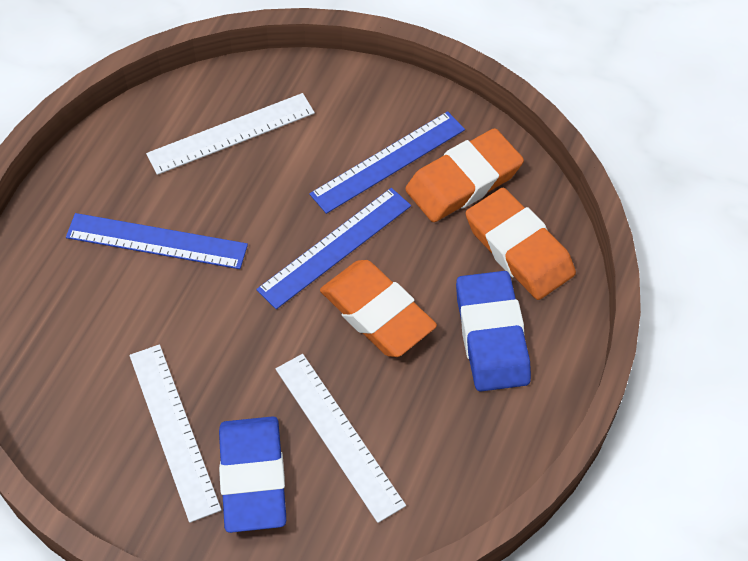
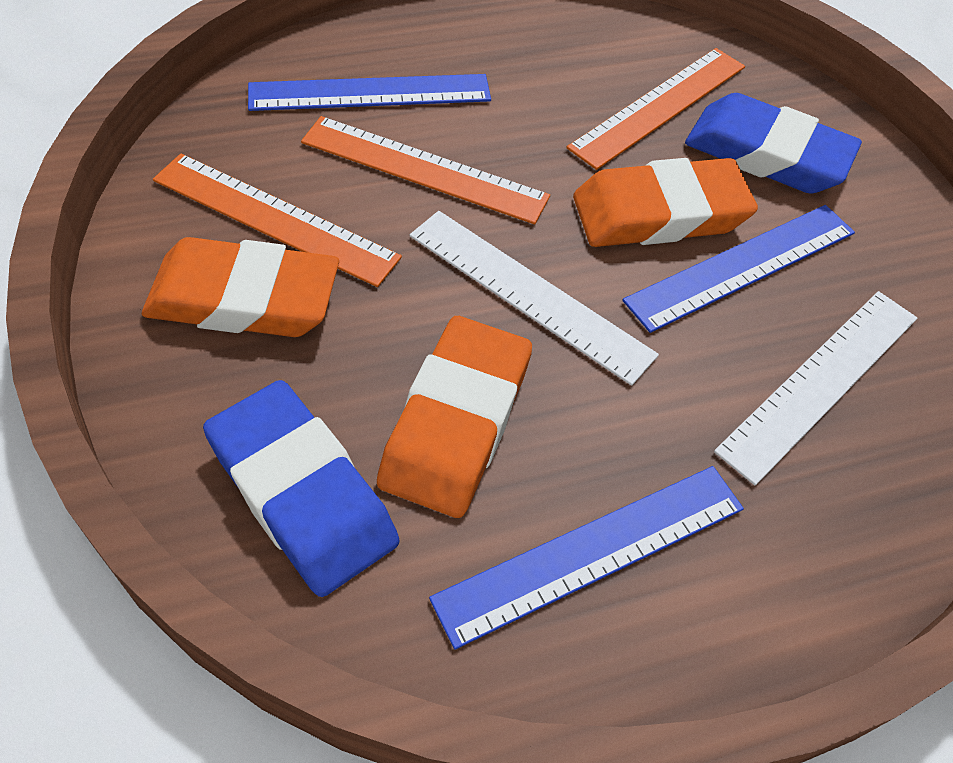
orange ruler: 0 -> 3
white ruler: 3 -> 2

